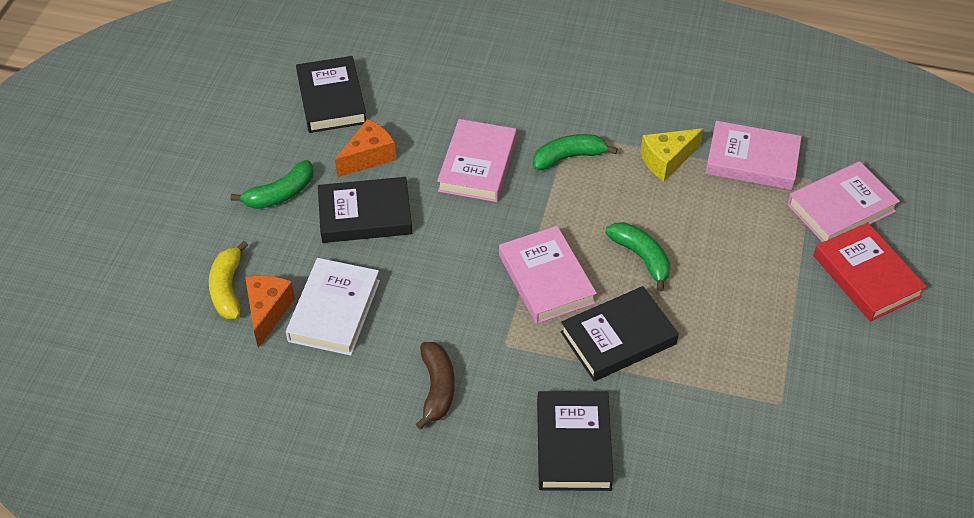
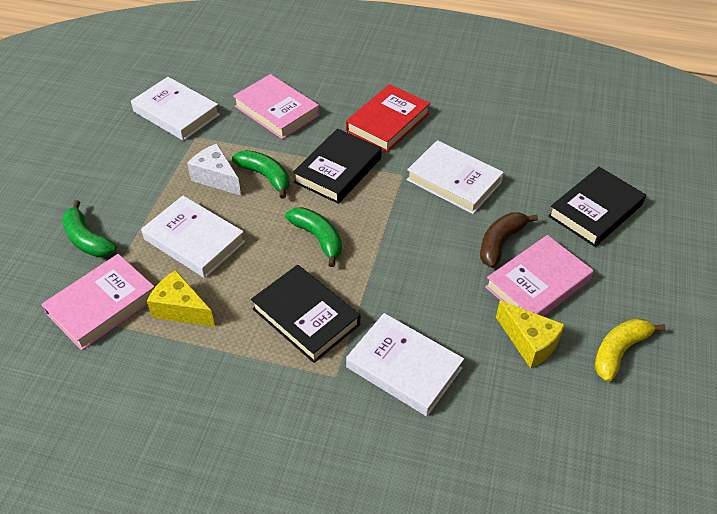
black book: 4 -> 3
orange cheese: 2 -> 0
pink book: 4 -> 3
white book: 1 -> 4
white cheese: 0 -> 1
yellow cheese: 1 -> 2

